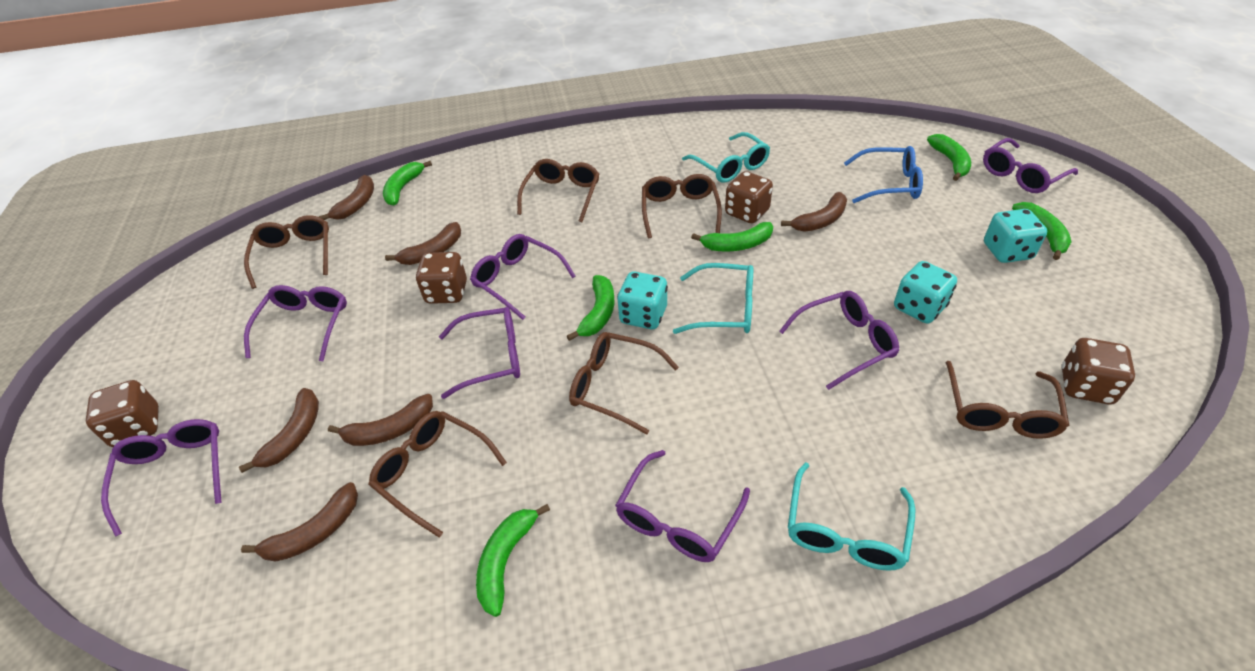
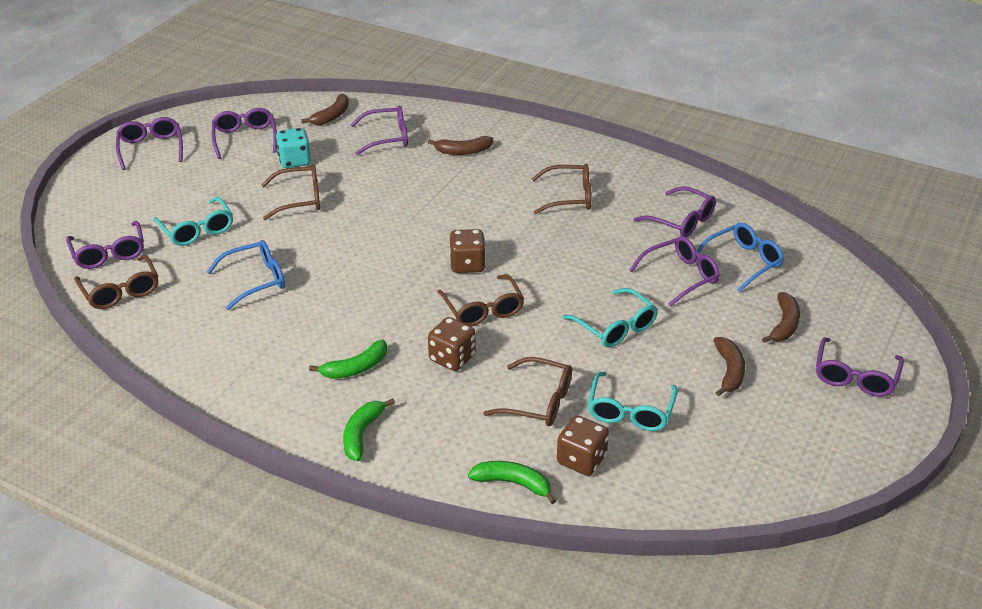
blue glasses: 1 -> 2
brown banana: 6 -> 4
brown dice: 4 -> 3
brown glasses: 6 -> 5
green banana: 6 -> 3
turquoise dice: 3 -> 1

